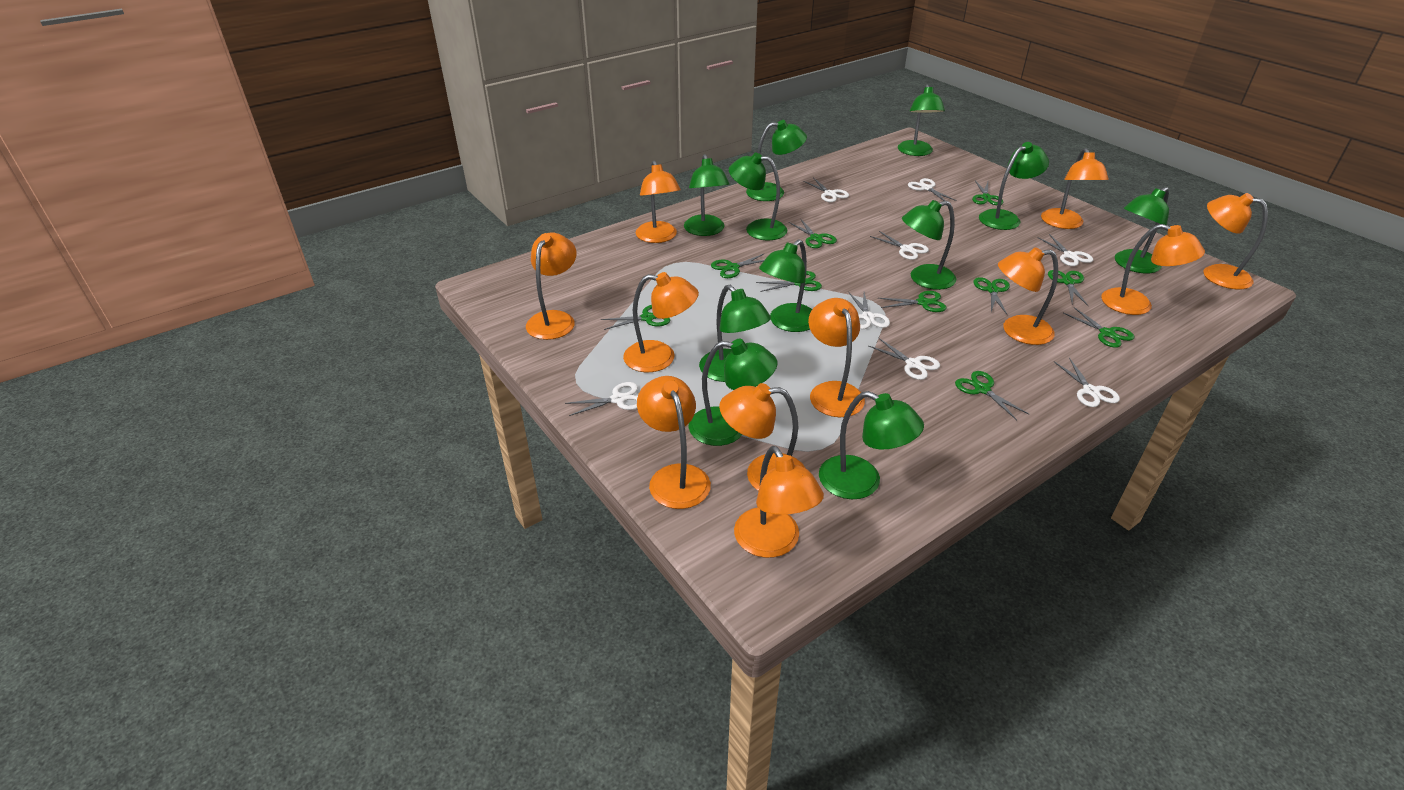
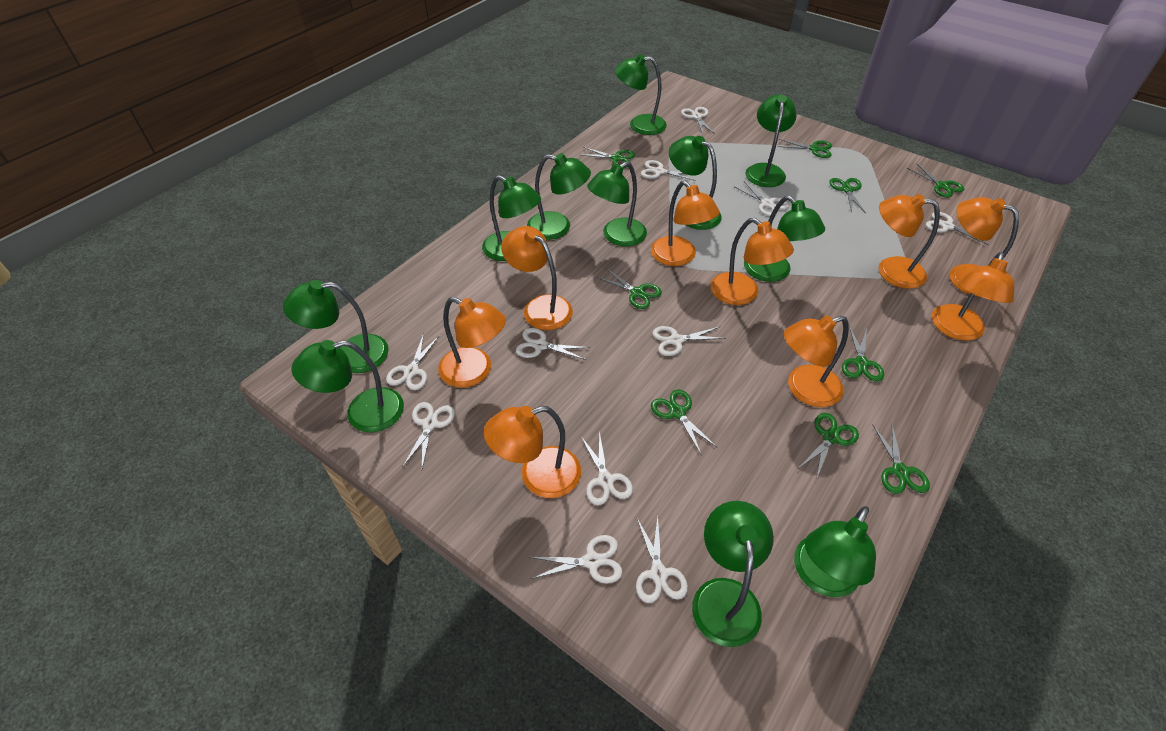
green scissors: 10 -> 9
orange lamp: 11 -> 9
white scissors: 8 -> 11

